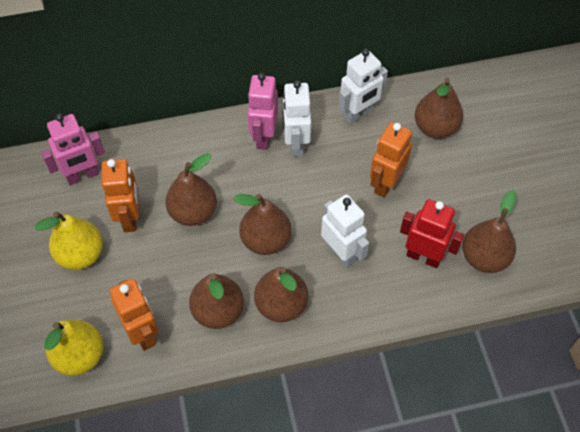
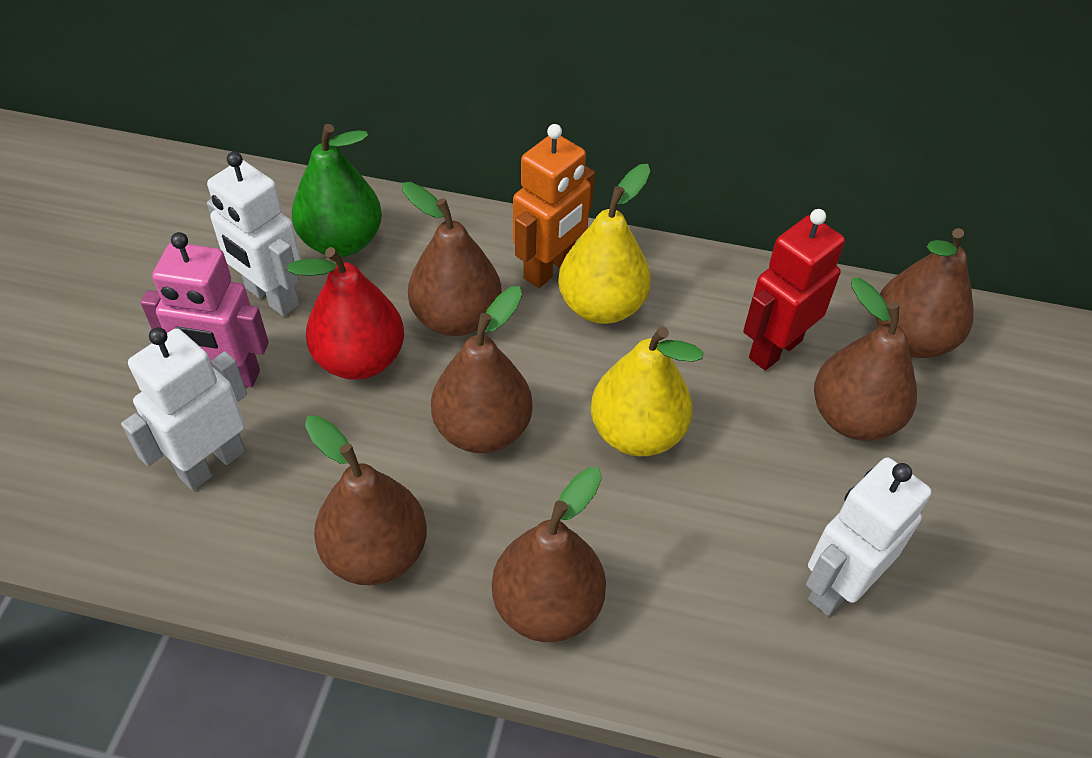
green pear: 0 -> 1
orange robot: 3 -> 1
pink robot: 2 -> 1
red pear: 0 -> 1

